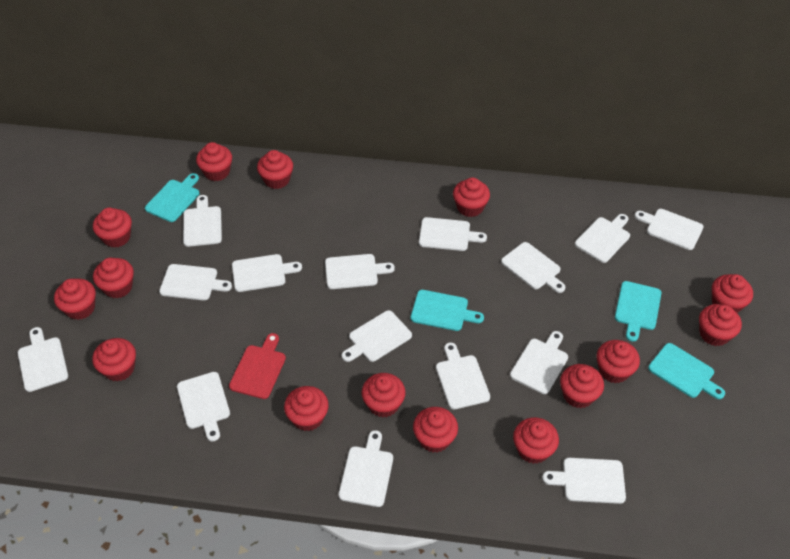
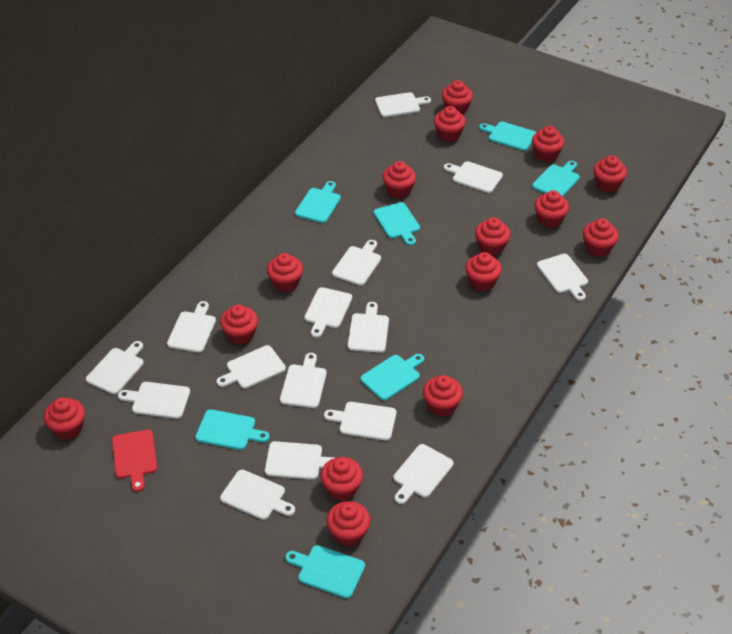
turquoise cutting board: 4 -> 7

